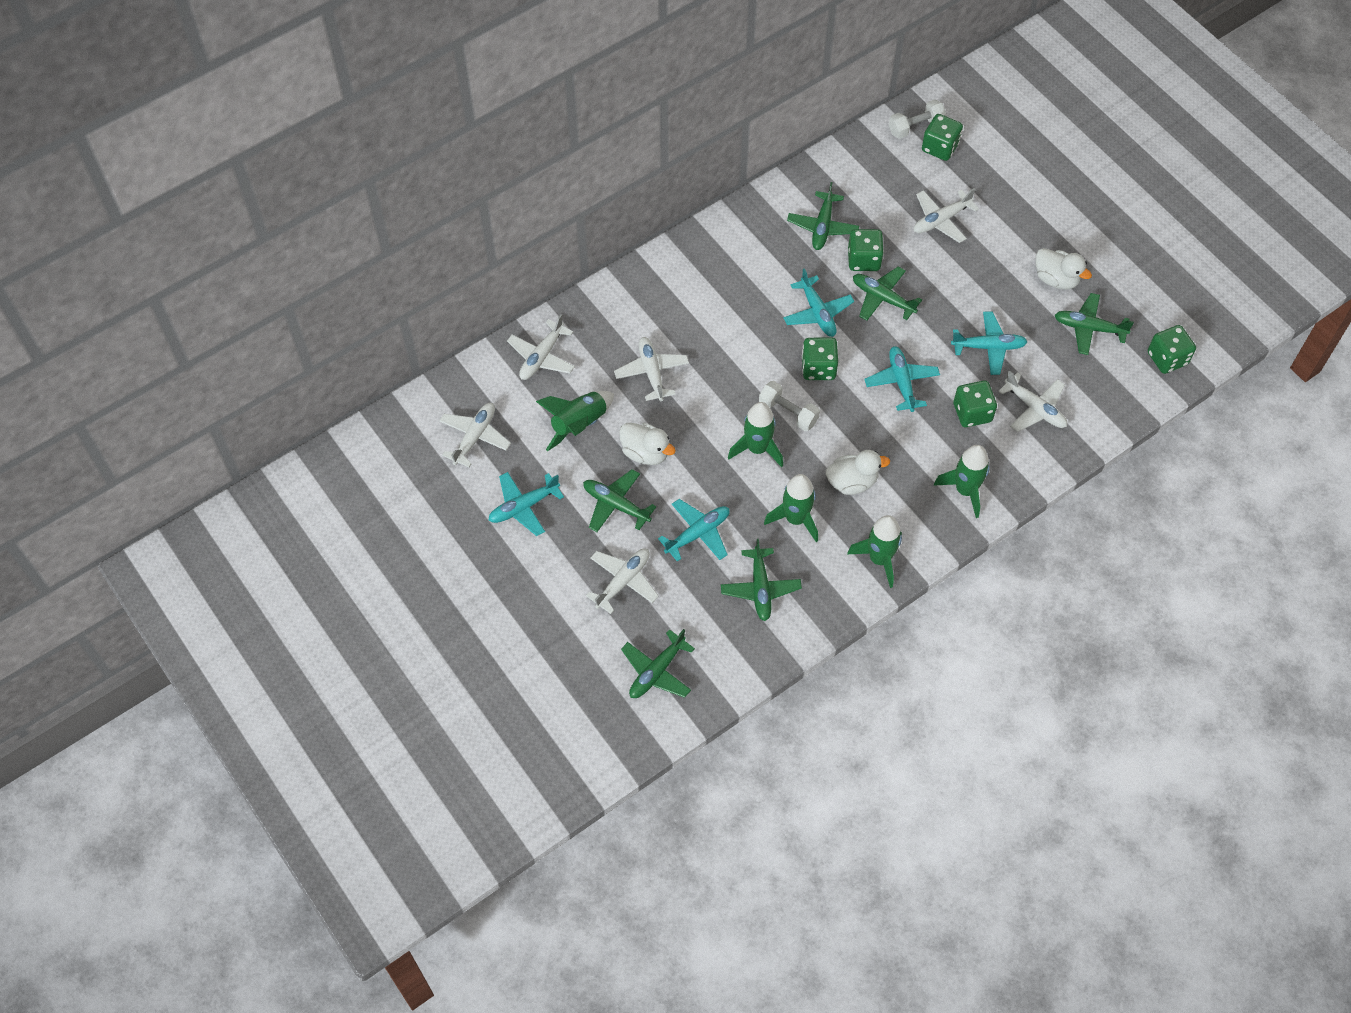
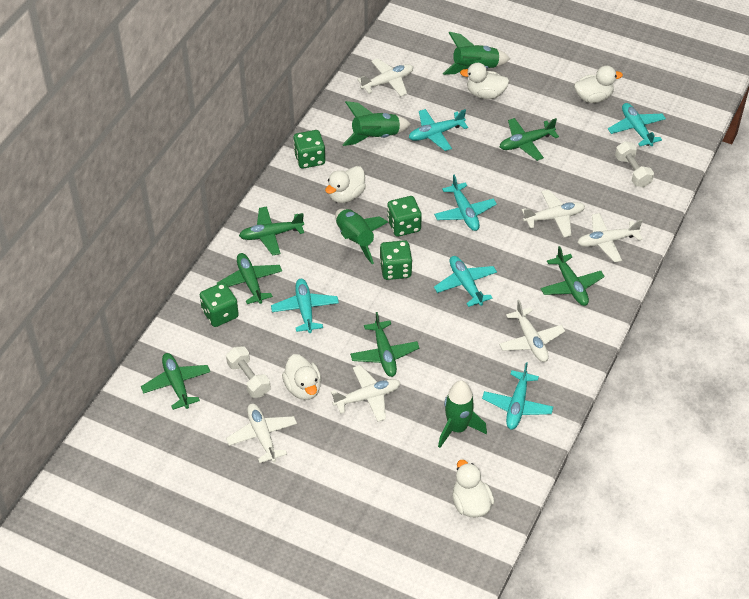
green dice: 5 -> 4
green rocket: 5 -> 4
turquoise plane: 5 -> 6
white duck: 3 -> 5

